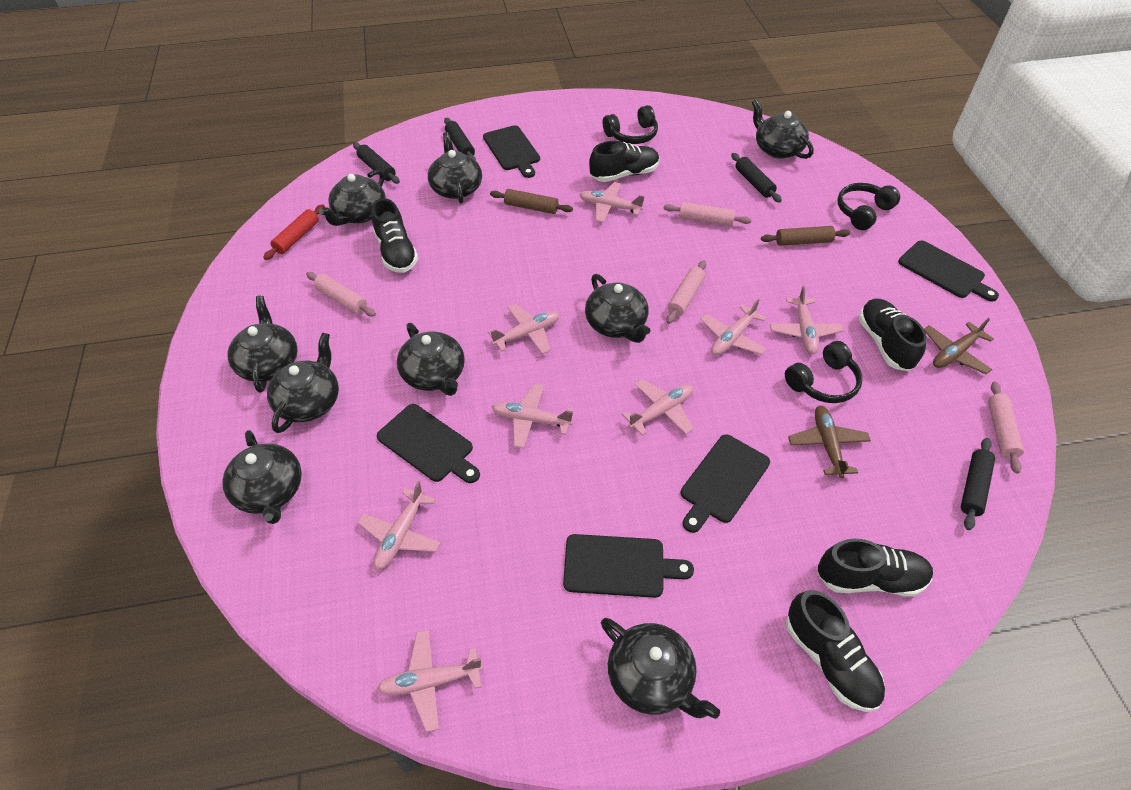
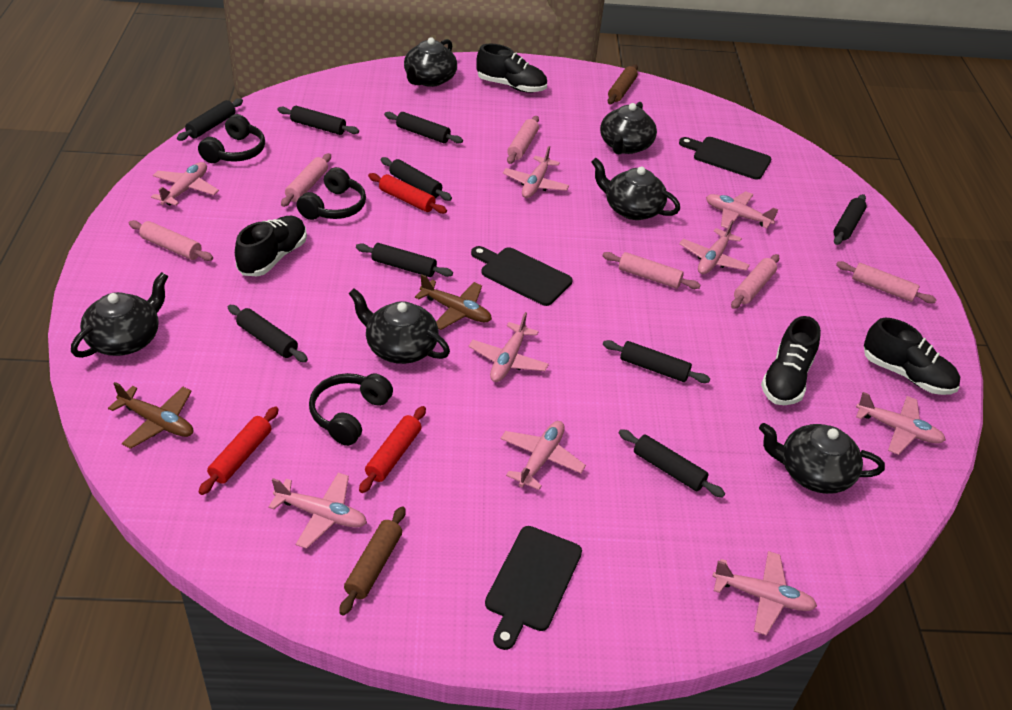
black cutting board: 5 -> 3
black rolling pin: 4 -> 9
black shoe: 5 -> 4
black teapot: 9 -> 6
pink plane: 8 -> 9
pink rolling pin: 4 -> 6
red rolling pin: 1 -> 3

